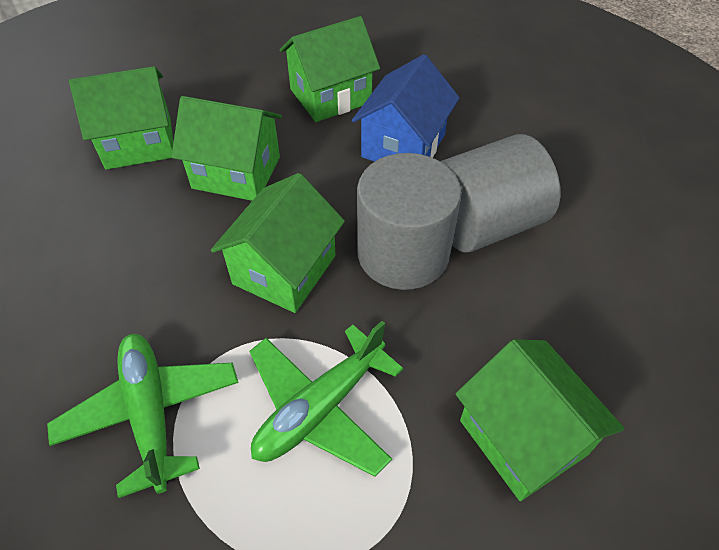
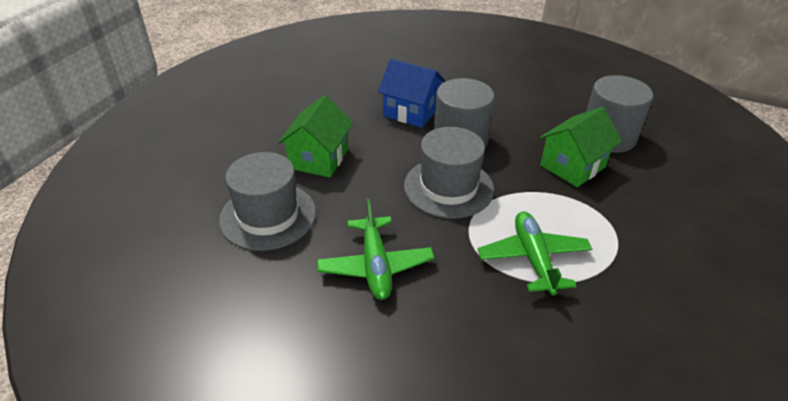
green house: 5 -> 2
grey hat: 0 -> 2

